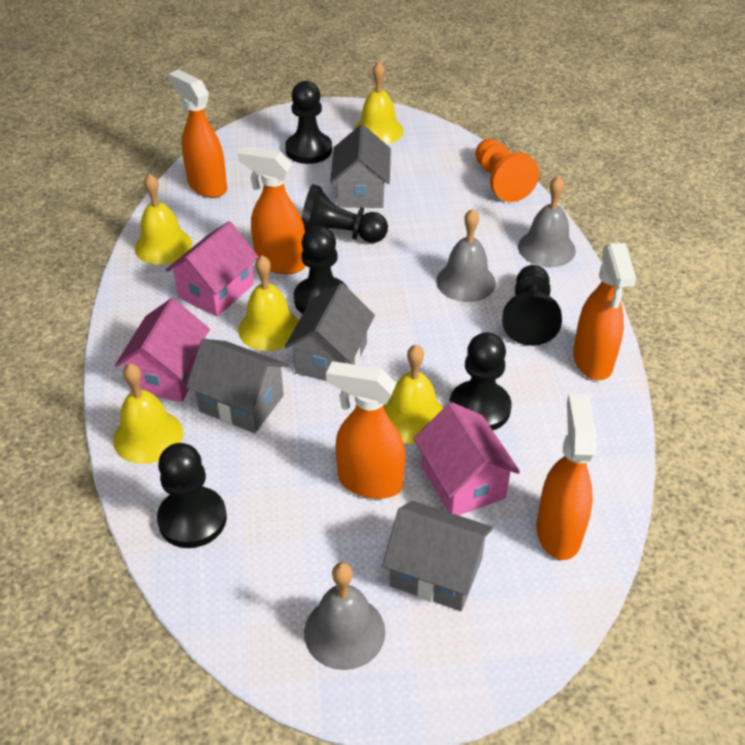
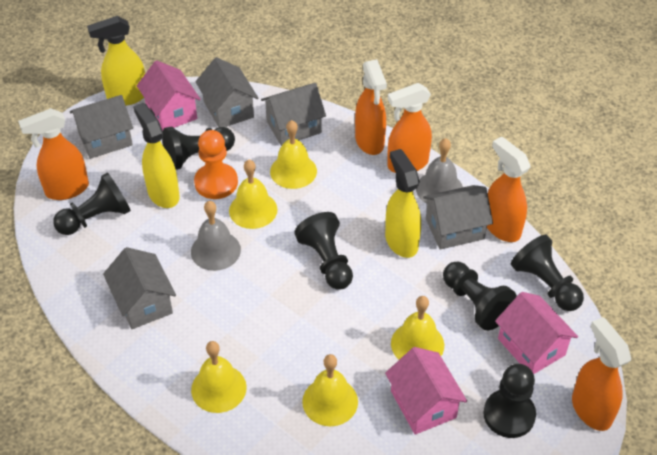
grey bell: 3 -> 2
grey house: 4 -> 5
yellow spray bottle: 0 -> 3

